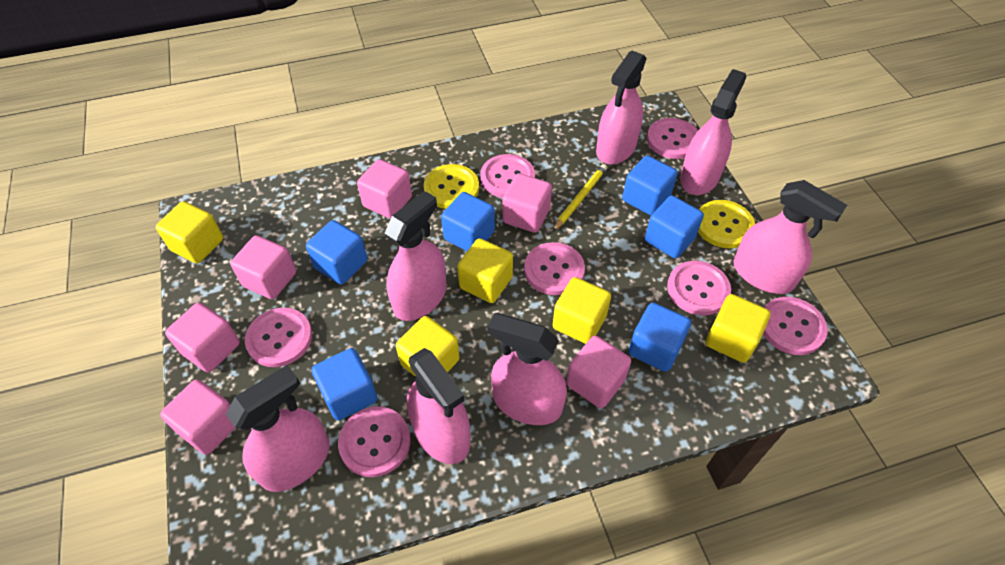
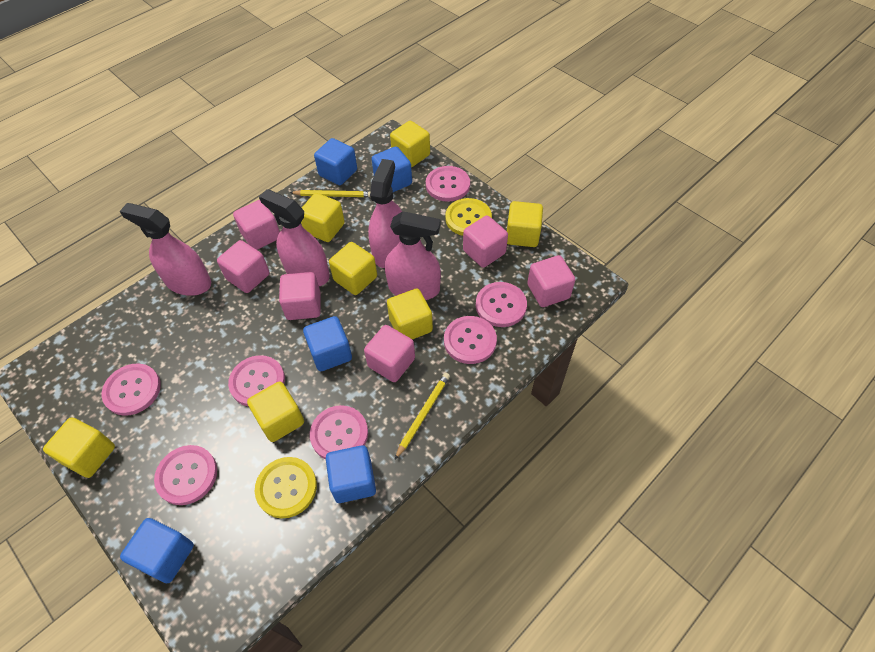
blue cube: 6 -> 5
pink spray bottle: 7 -> 4
yellow cube: 5 -> 7
yellow pencil: 1 -> 2

